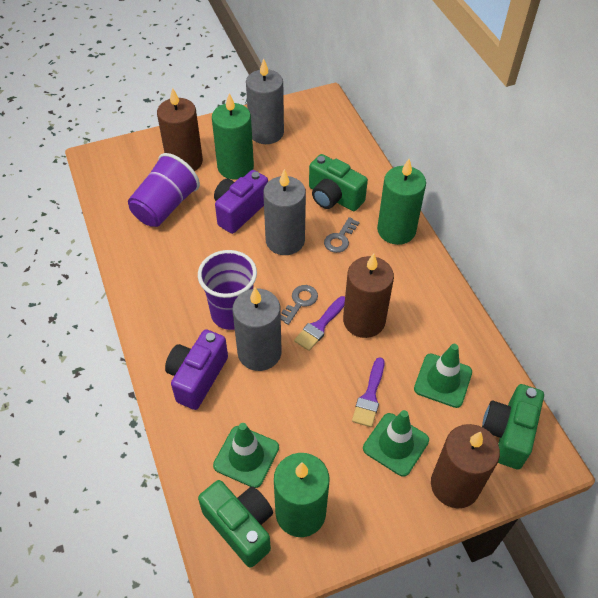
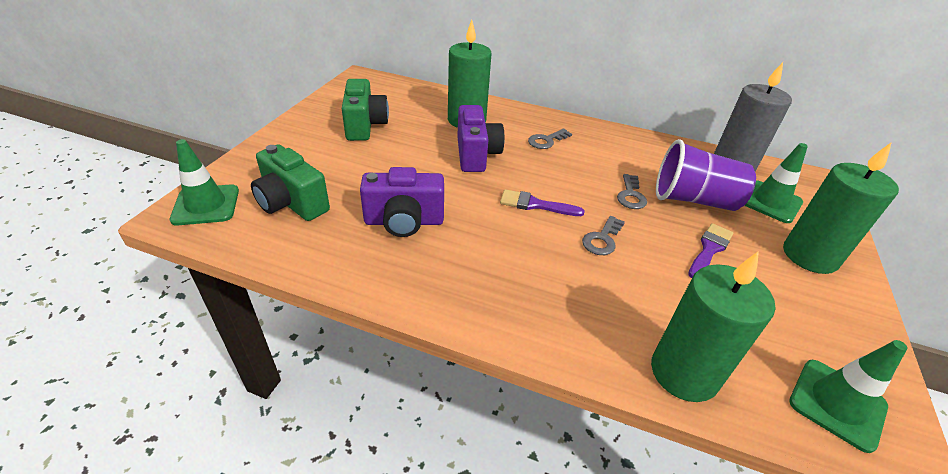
brown candle: 3 -> 0
green camera: 3 -> 2
grey candle: 3 -> 1
grey key: 2 -> 3
purple cup: 2 -> 1

